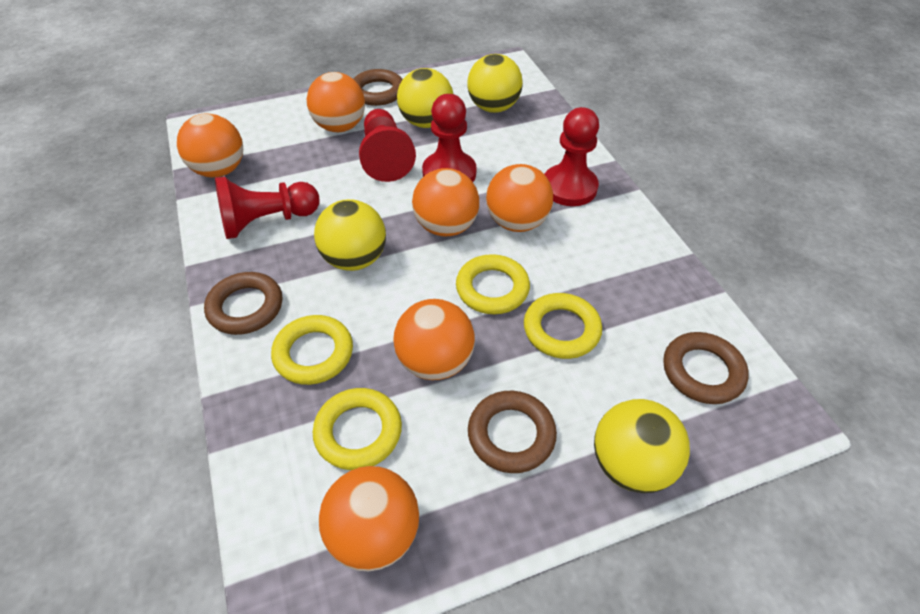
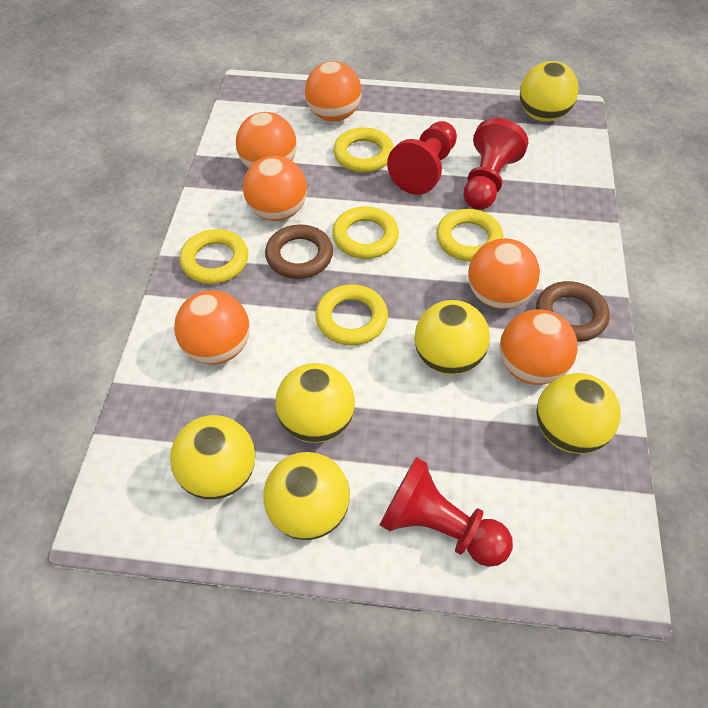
brown ring: 4 -> 2
red pawn: 4 -> 3
yellow ball: 4 -> 6
yellow ring: 4 -> 5

